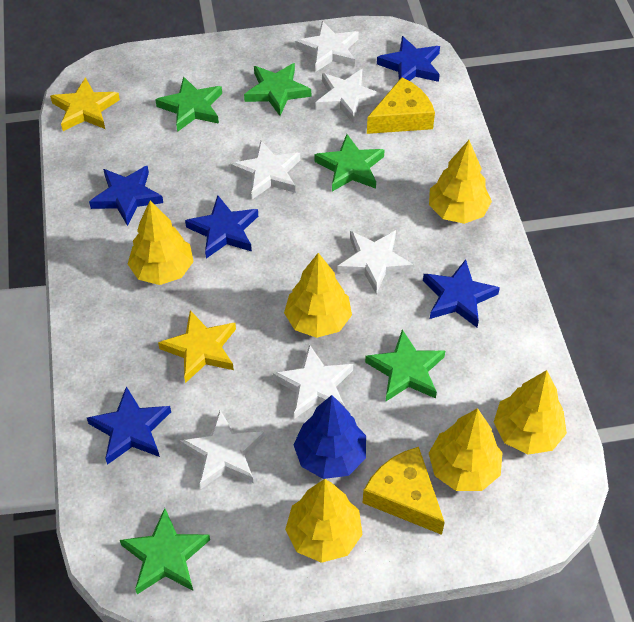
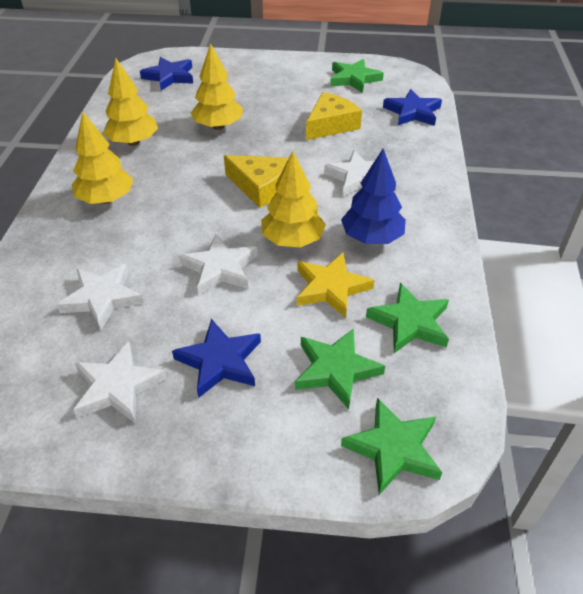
blue star: 5 -> 3
green star: 5 -> 4
white star: 6 -> 4
yellow star: 2 -> 1
yellow tree: 6 -> 4

